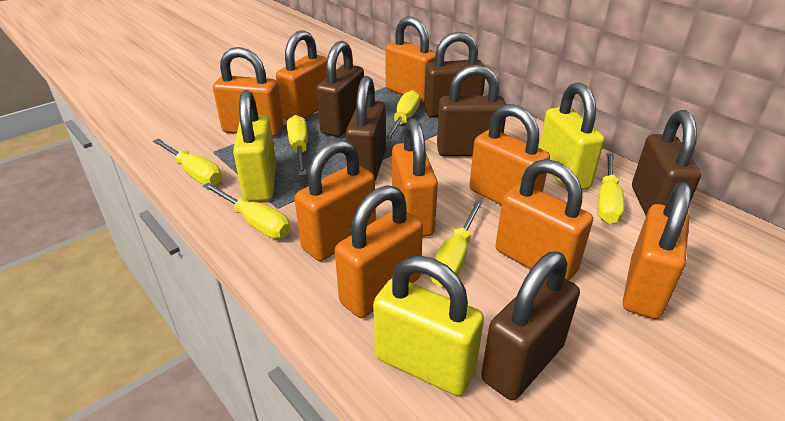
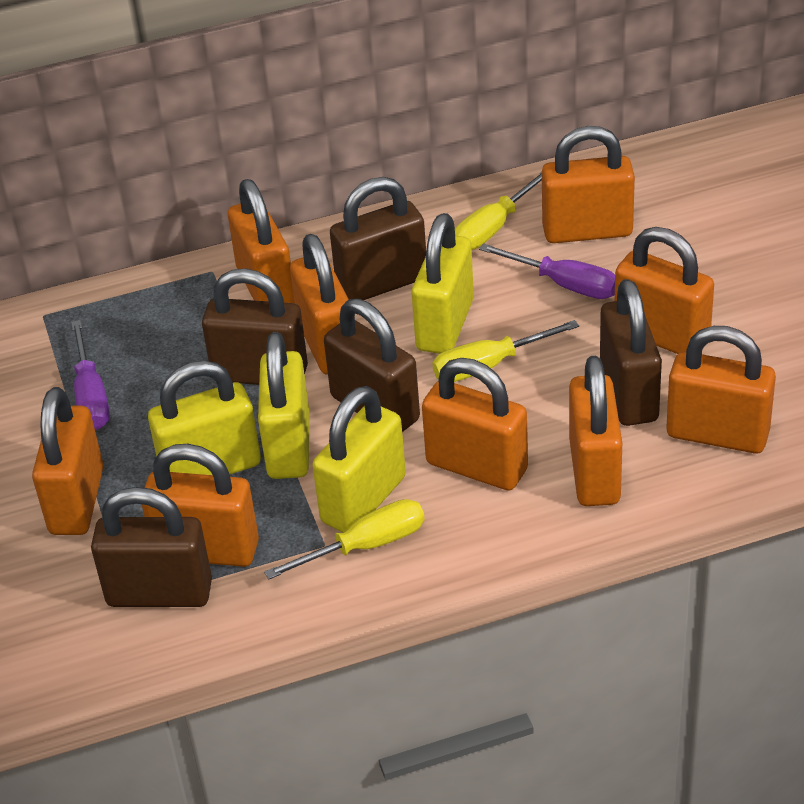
brown padlock: 6 -> 5
purple screwdriver: 0 -> 2
yellow padlock: 3 -> 4
yellow screwdriver: 6 -> 3

